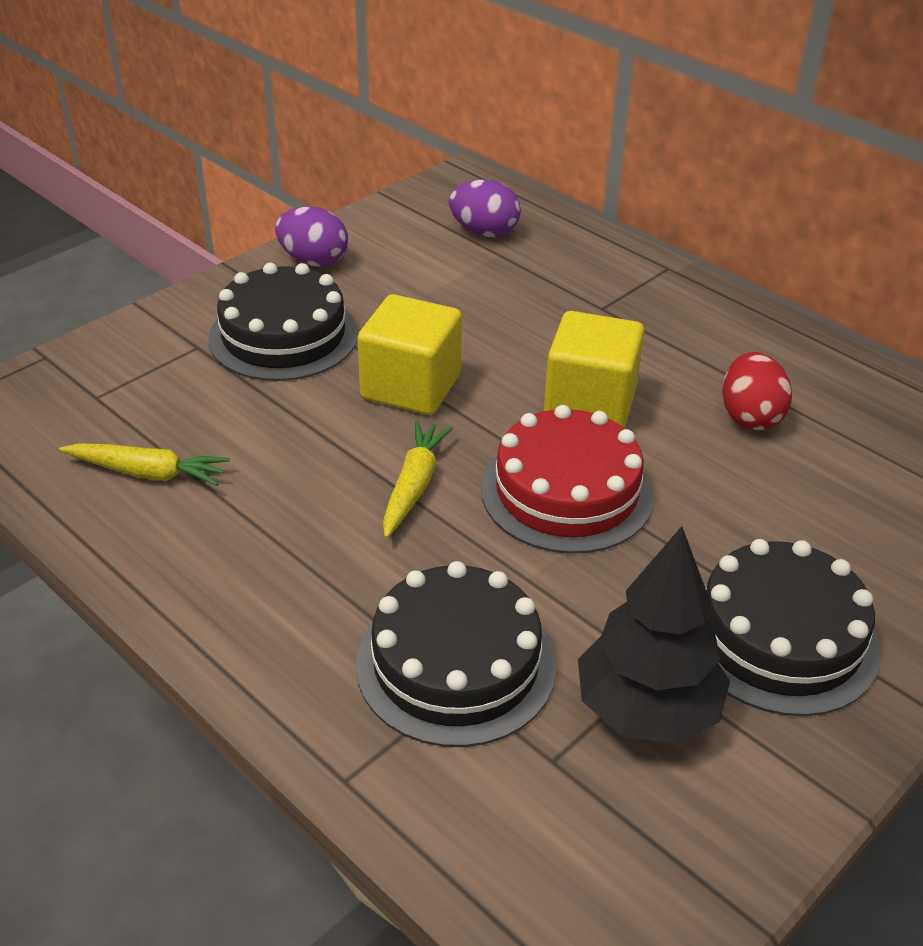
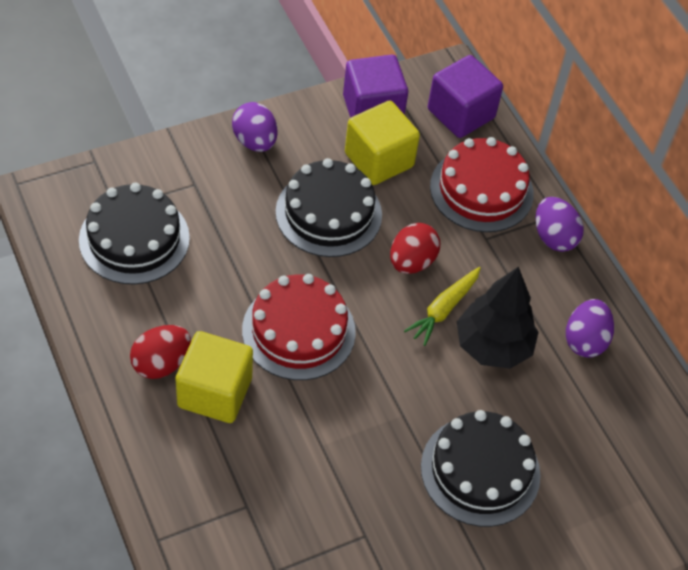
purple cube: 0 -> 2
purple egg: 2 -> 3
red cake: 1 -> 2
red egg: 1 -> 2
yellow carrot: 2 -> 1

